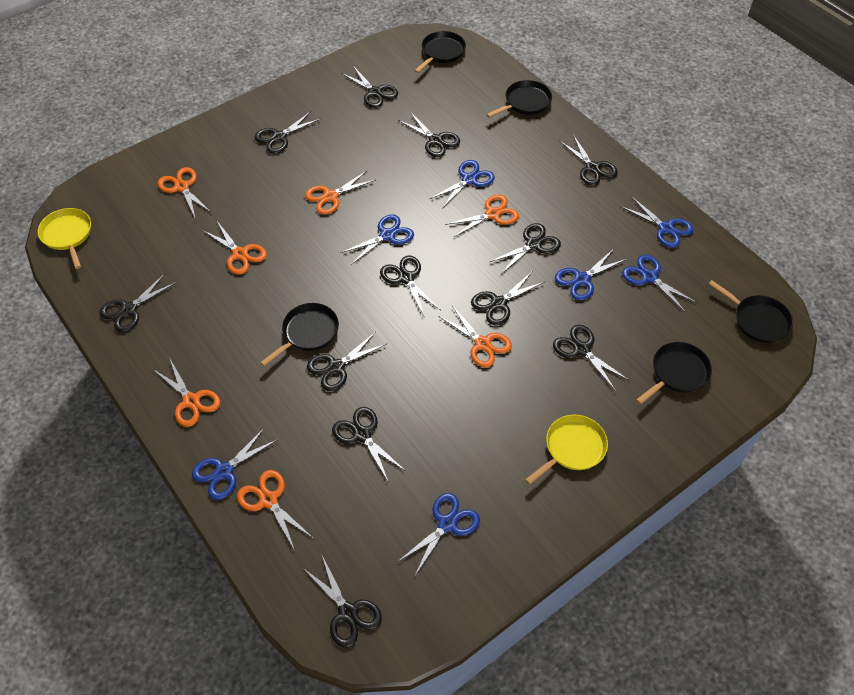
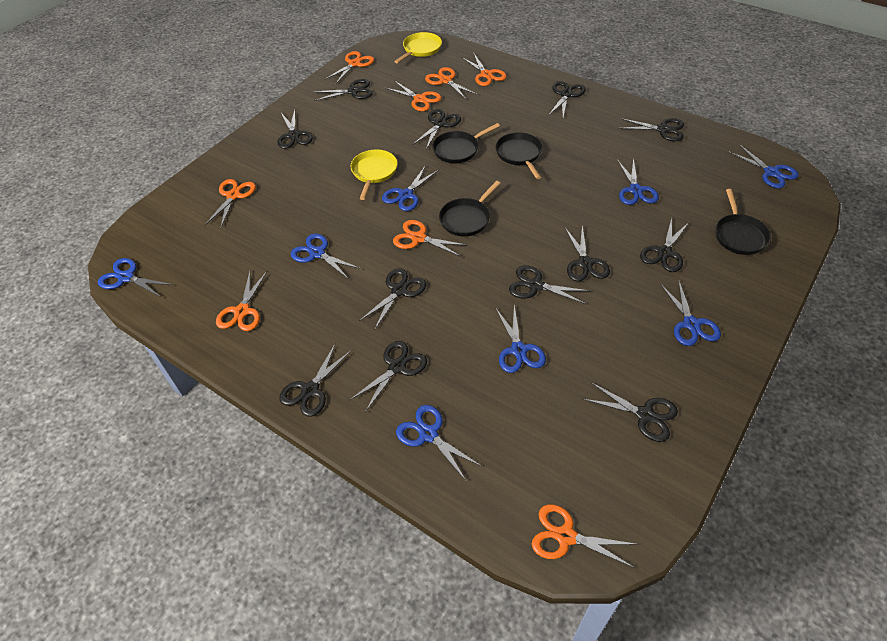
black pan: 5 -> 4
blue scissors: 7 -> 8
orange scissors: 7 -> 8

